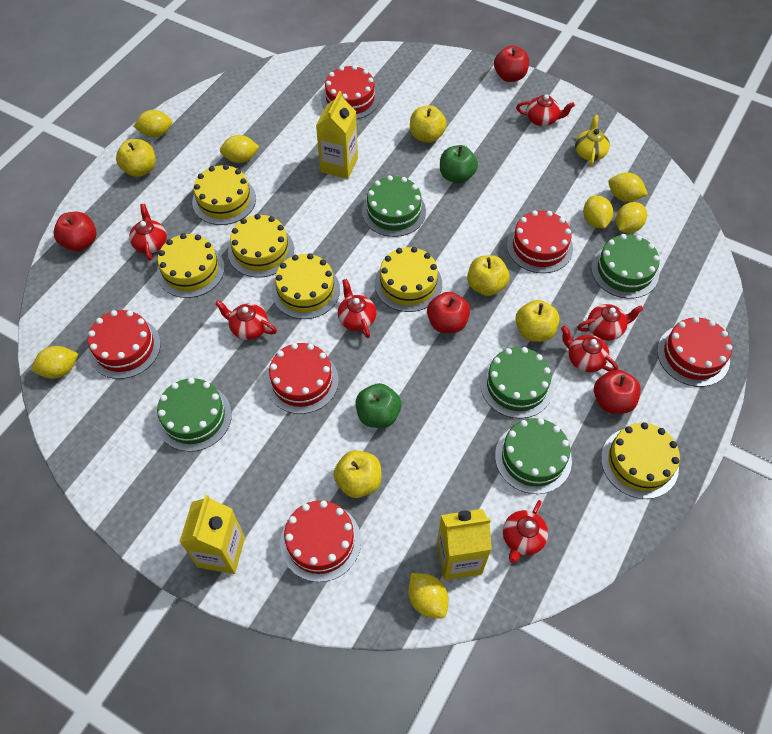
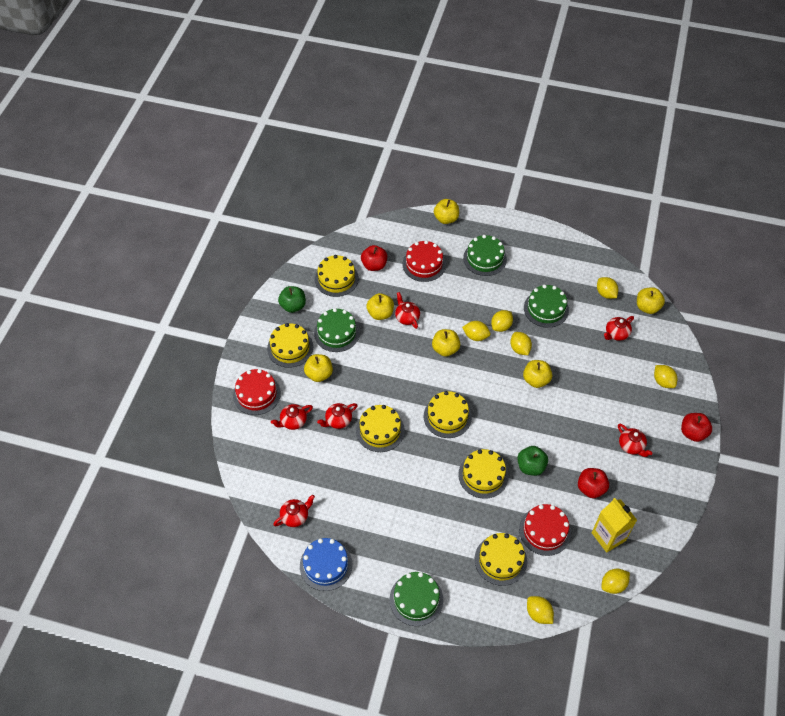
blue cake: 0 -> 1
green cake: 5 -> 4
red apple: 4 -> 3
red cake: 6 -> 3
red teapot: 7 -> 6
yellow apple: 5 -> 6
yellow carton: 3 -> 1
yellow teapot: 1 -> 0

